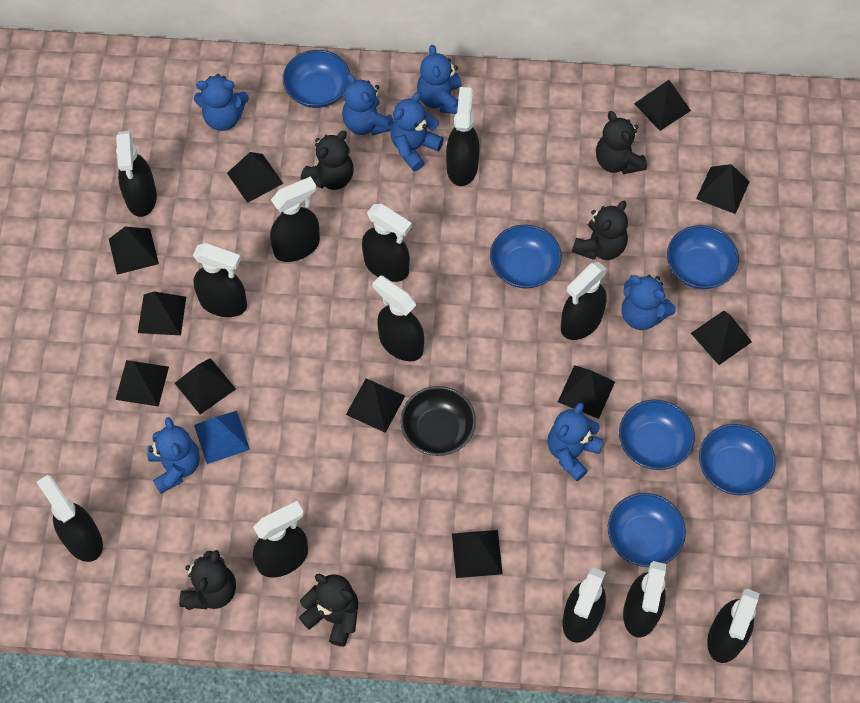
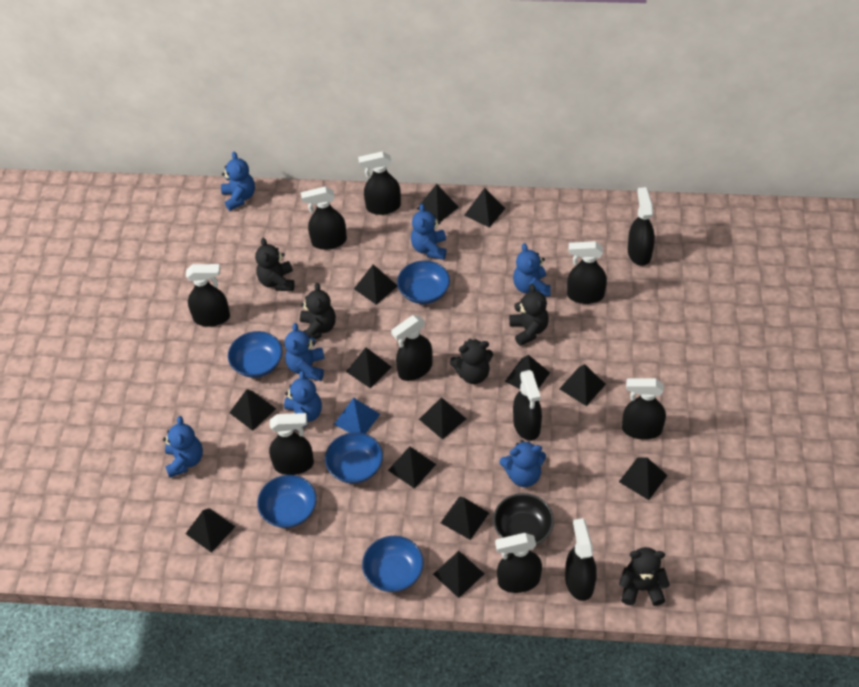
black pyramid: 11 -> 13
black spray bottle: 12 -> 11
blue bowl: 6 -> 5

